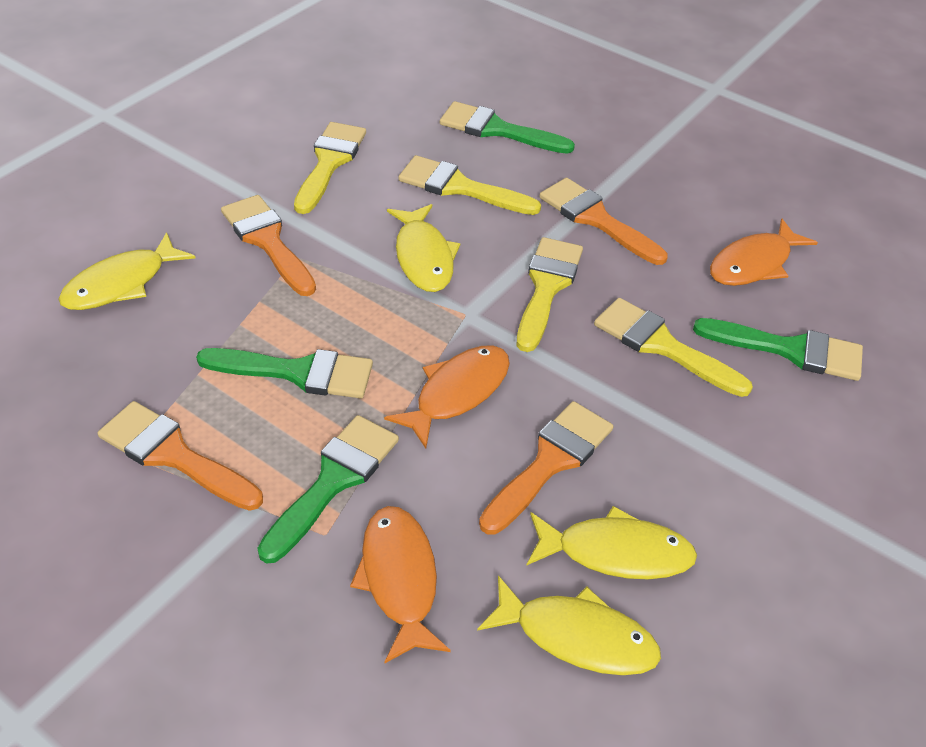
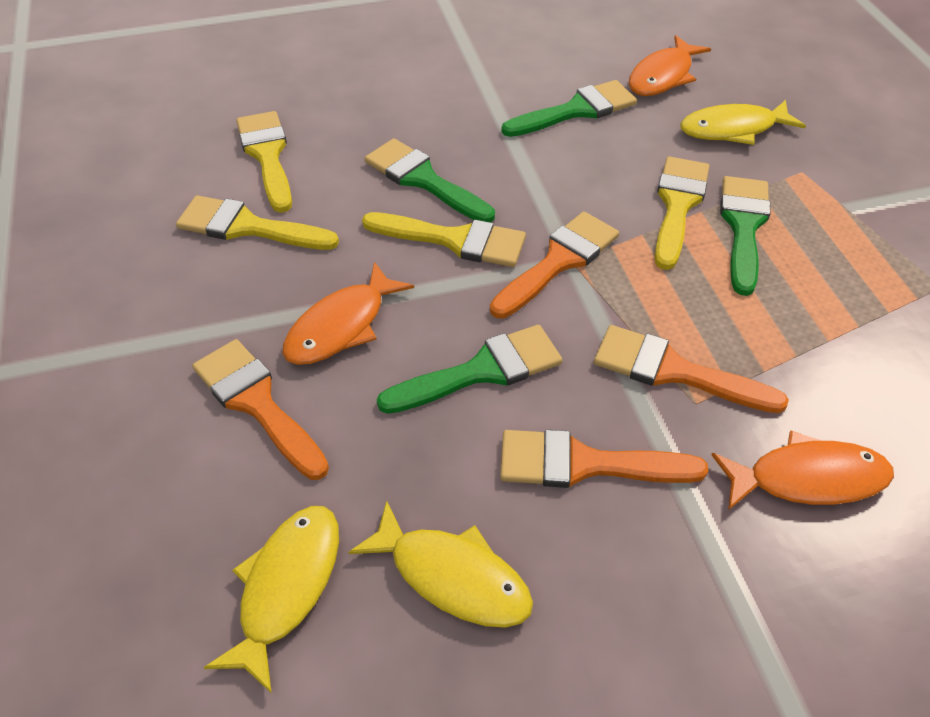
yellow fish: 4 -> 3

